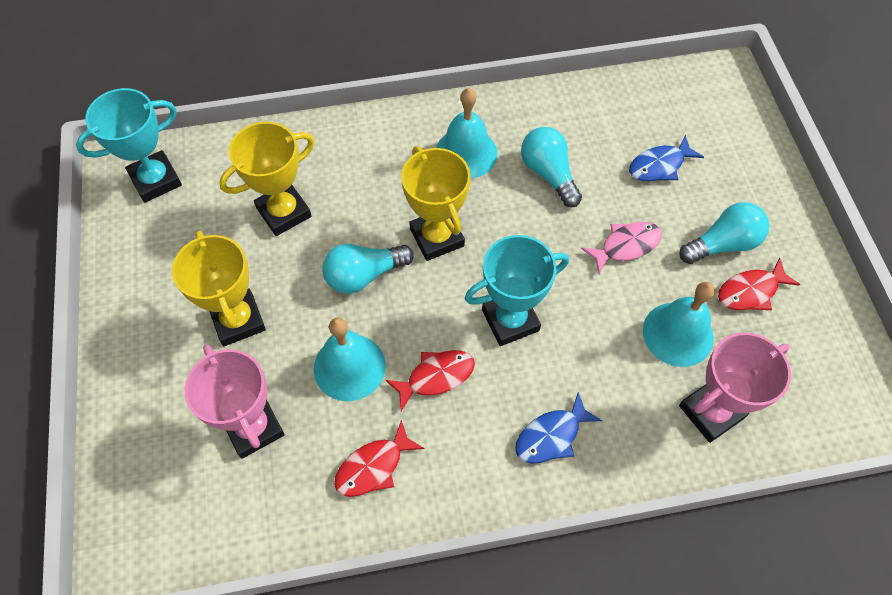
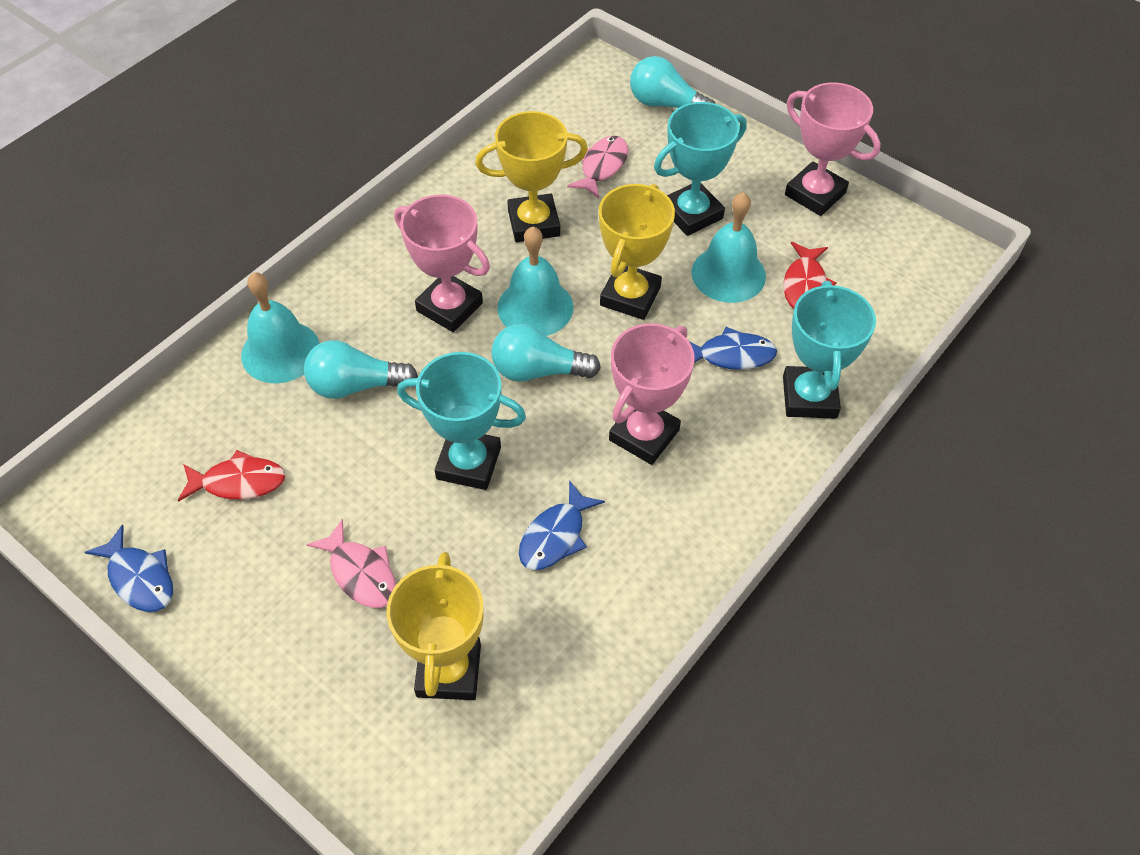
blue fish: 2 -> 3
pink fish: 1 -> 2
pink trophy: 2 -> 3
red fish: 3 -> 2
turquoise trophy: 2 -> 3

